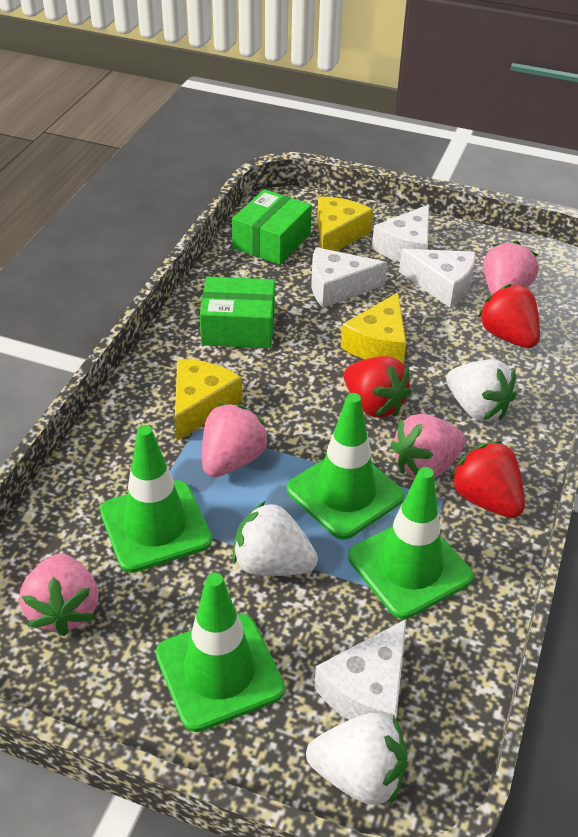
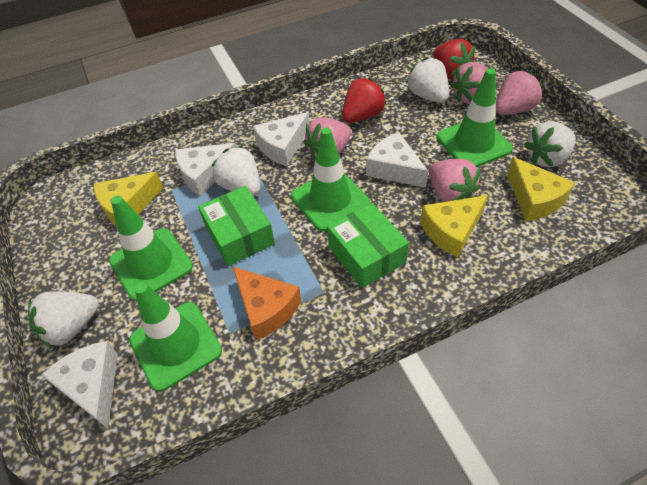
orange cheese: 0 -> 1
red strawberry: 3 -> 2
white strawberry: 3 -> 4

